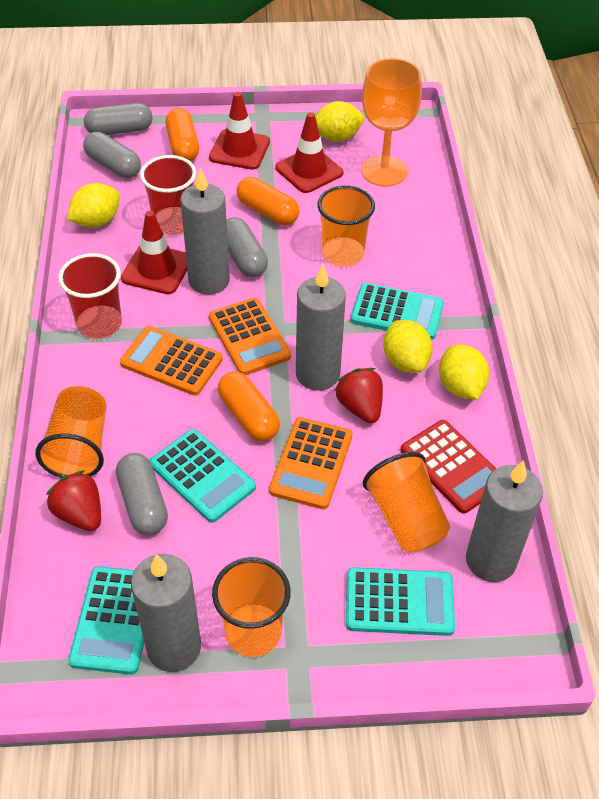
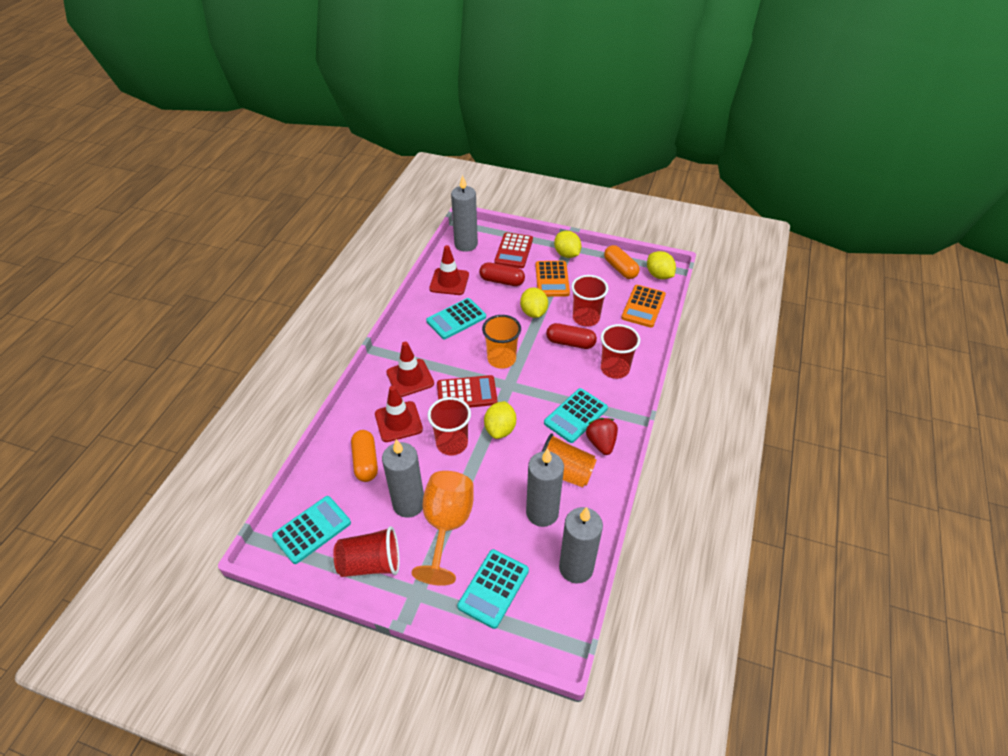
grey capsule: 4 -> 0
orange calculator: 3 -> 2
orange capsule: 3 -> 2
orange cup: 4 -> 2
red calculator: 1 -> 2
red capsule: 0 -> 2
red cup: 2 -> 4
red strawberry: 2 -> 1

